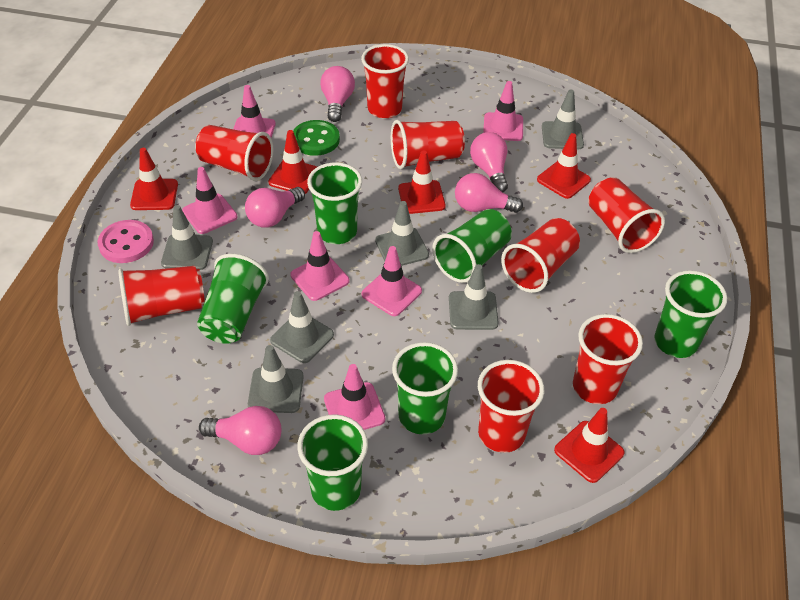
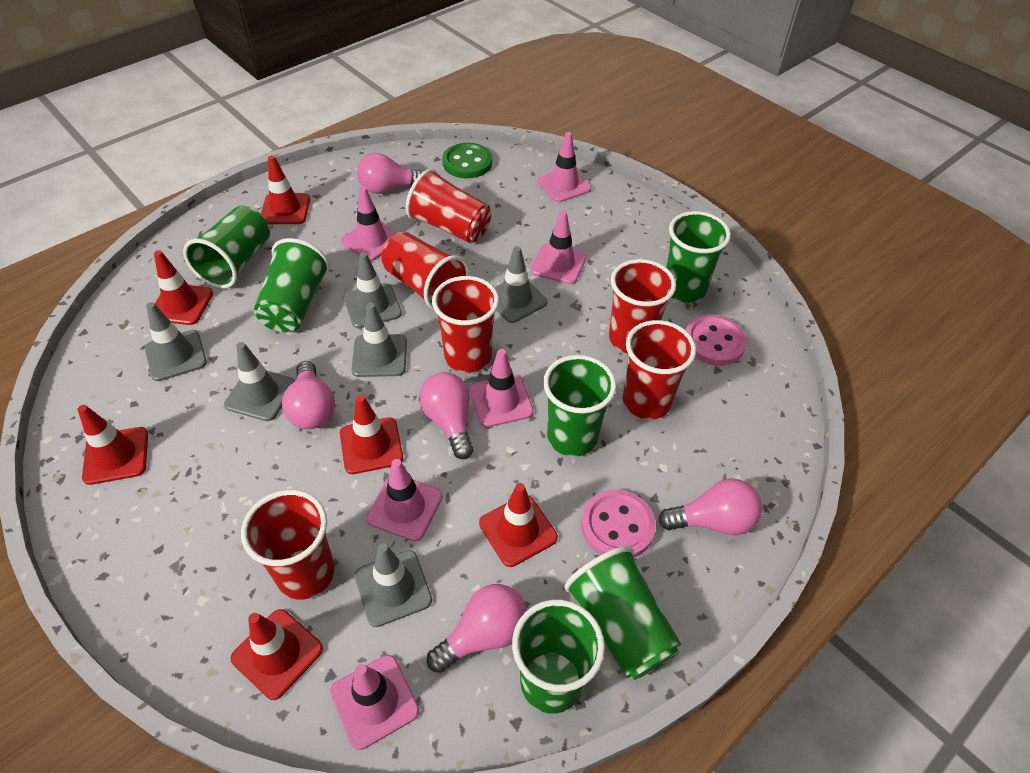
pink button: 1 -> 2
red cup: 8 -> 6
red traffic cone: 5 -> 6

